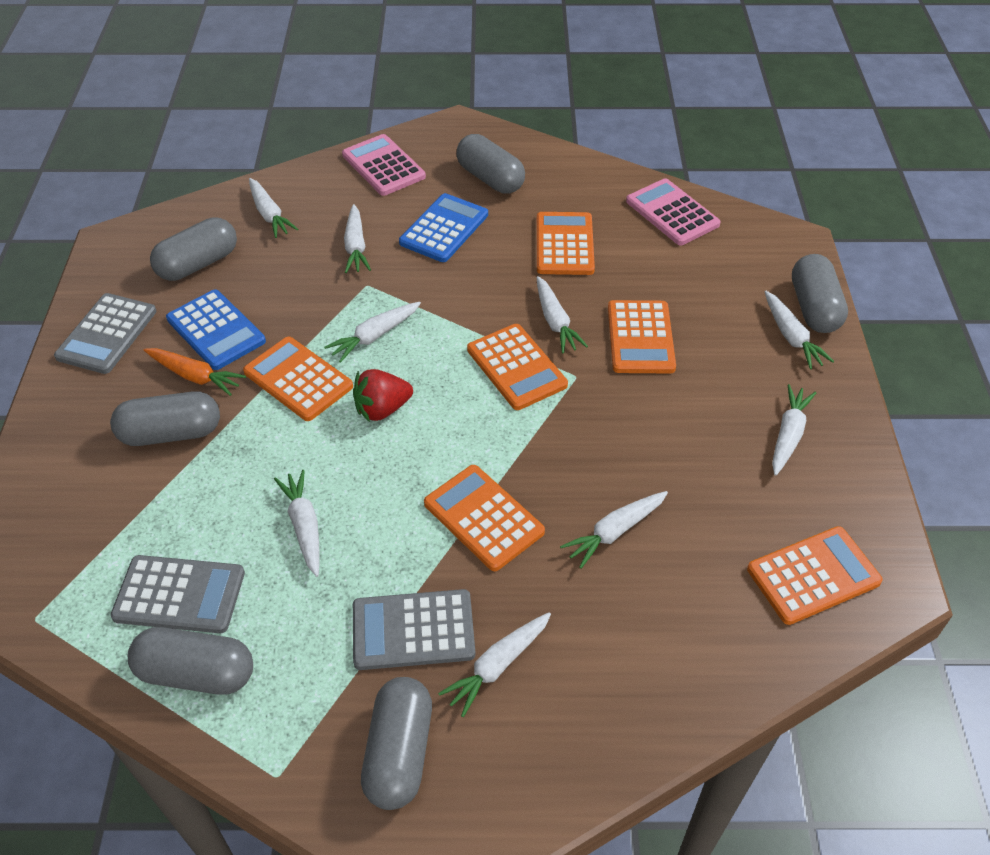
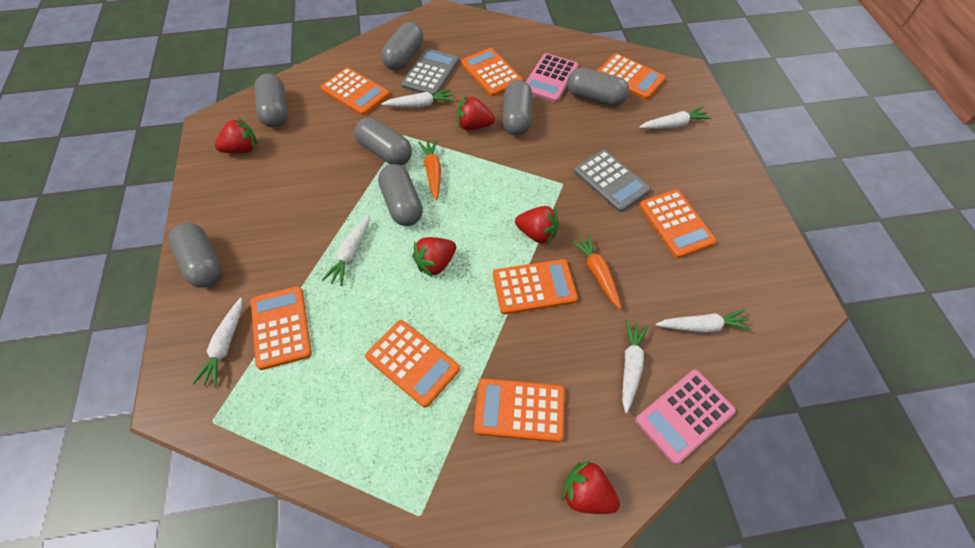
blue calculator: 2 -> 0
grey calculator: 3 -> 2
grey capsule: 6 -> 7
orange calculator: 6 -> 8
orange carrot: 1 -> 2
red strawberry: 1 -> 5
white carrot: 9 -> 6

